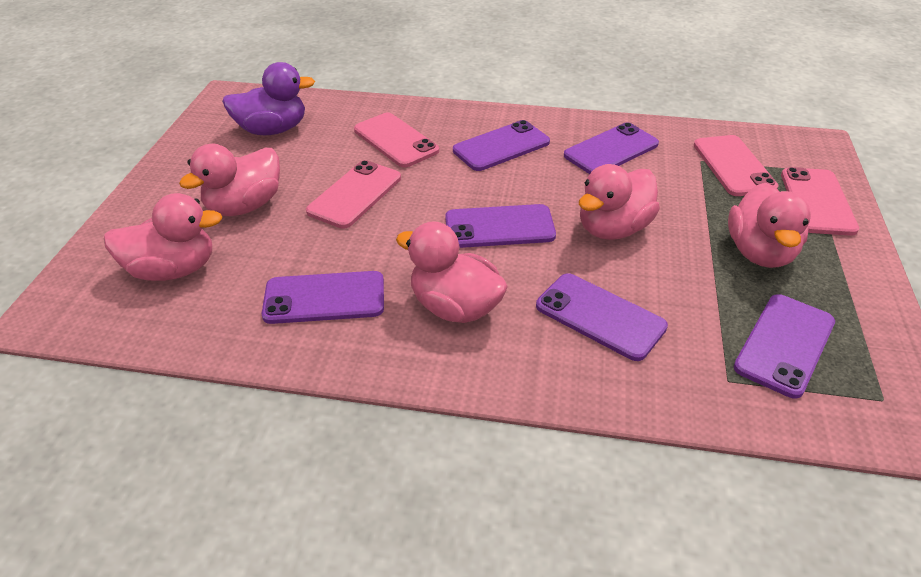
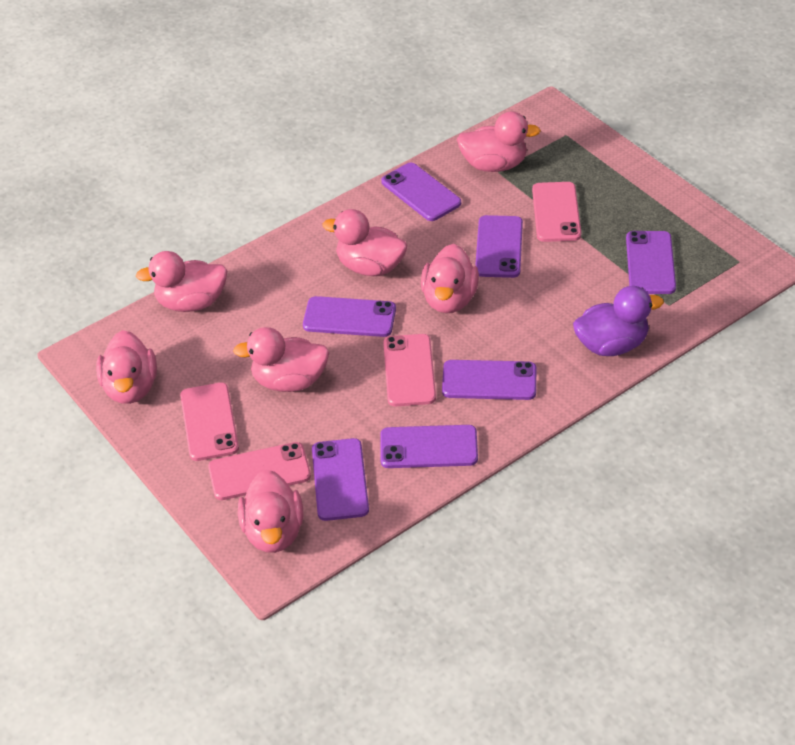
pink duck: 5 -> 7
purple phone: 6 -> 7

